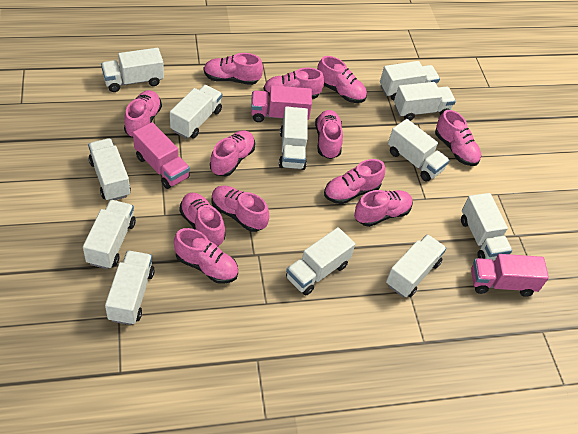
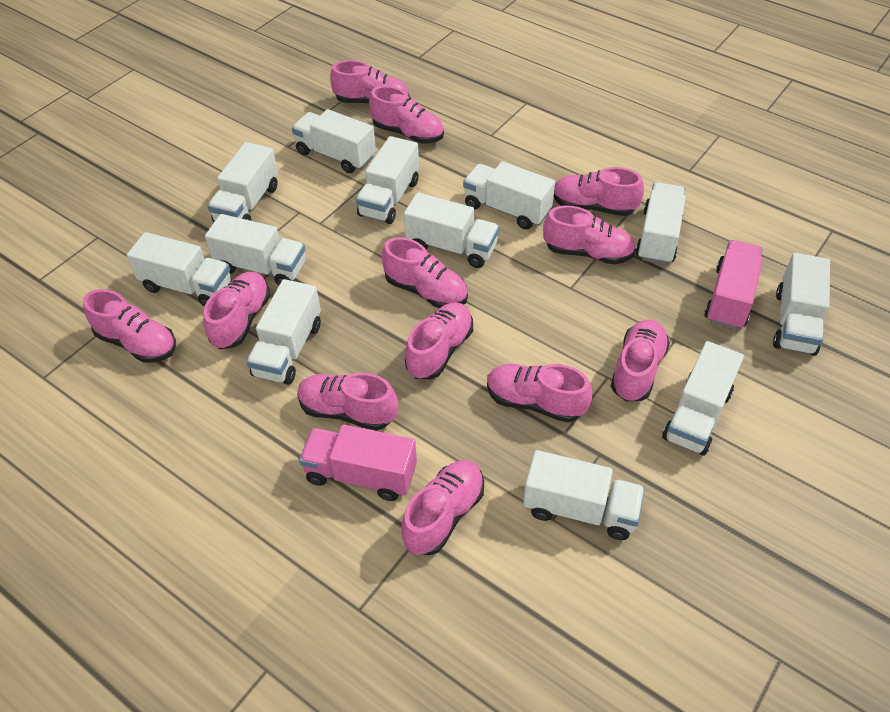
pink truck: 3 -> 2

